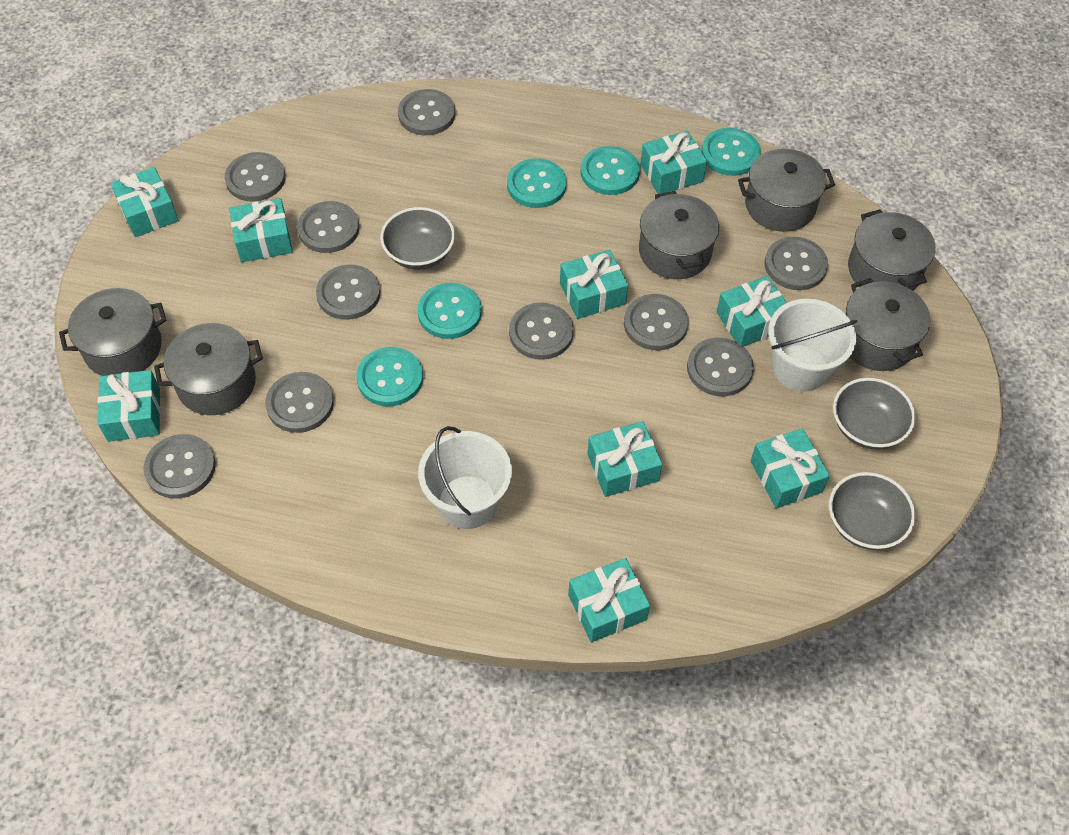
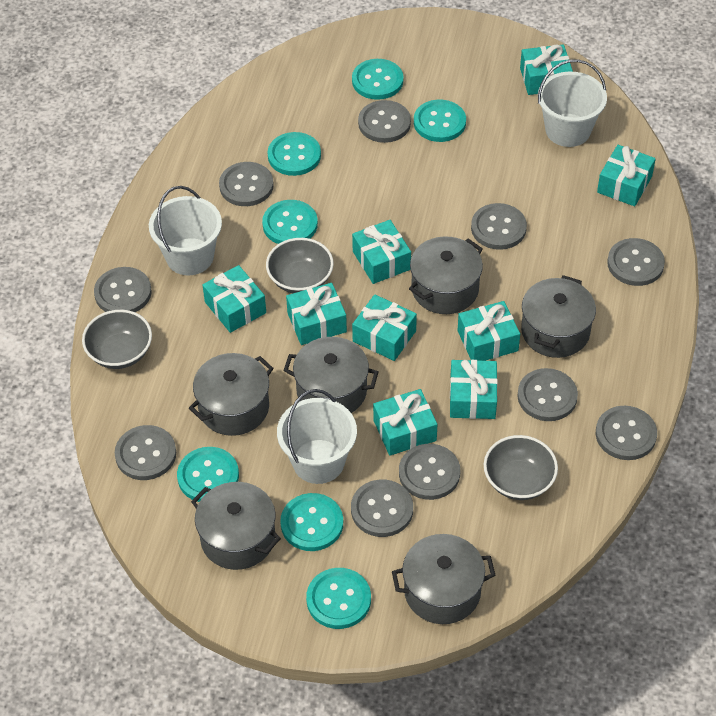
turquoise button: 5 -> 7
white bucket: 2 -> 3

